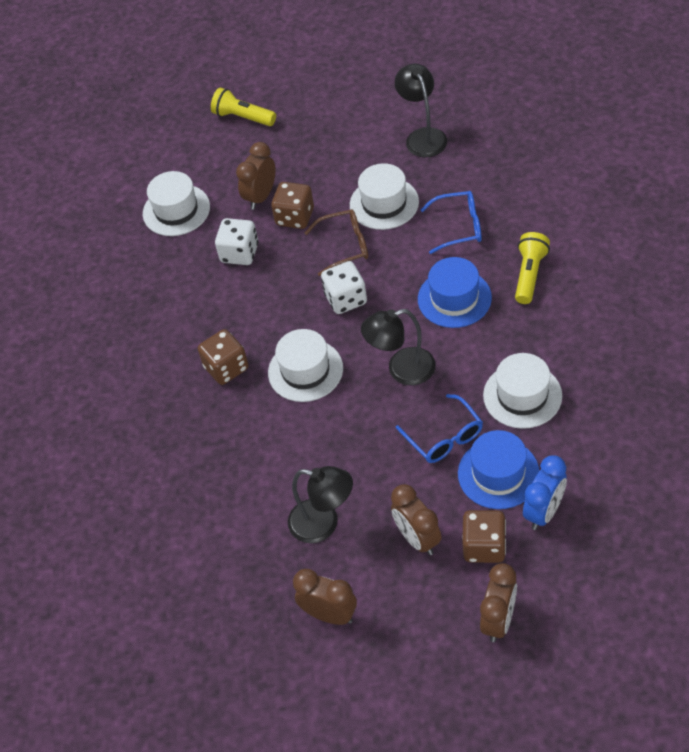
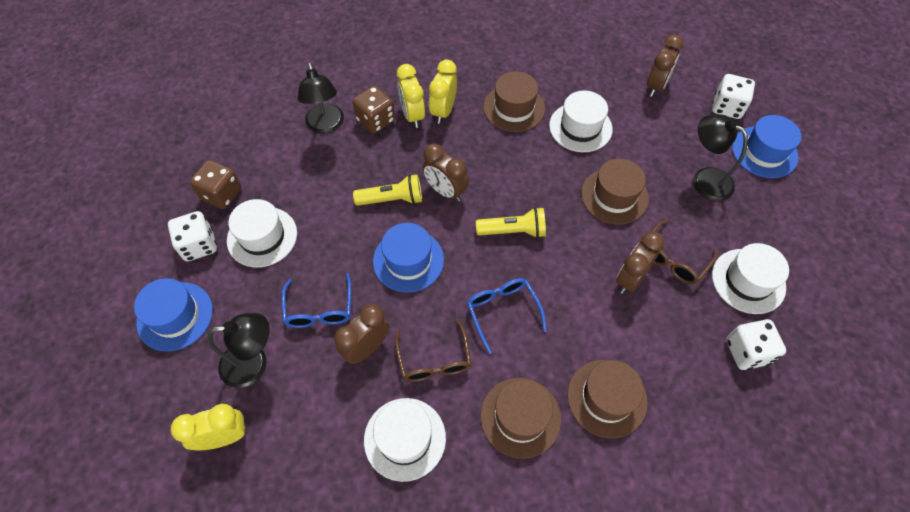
blue clock: 1 -> 0
blue hat: 2 -> 3
brown dice: 3 -> 2
brown glasses: 1 -> 2
brown hat: 0 -> 4
white dice: 2 -> 3
yellow clock: 0 -> 3

